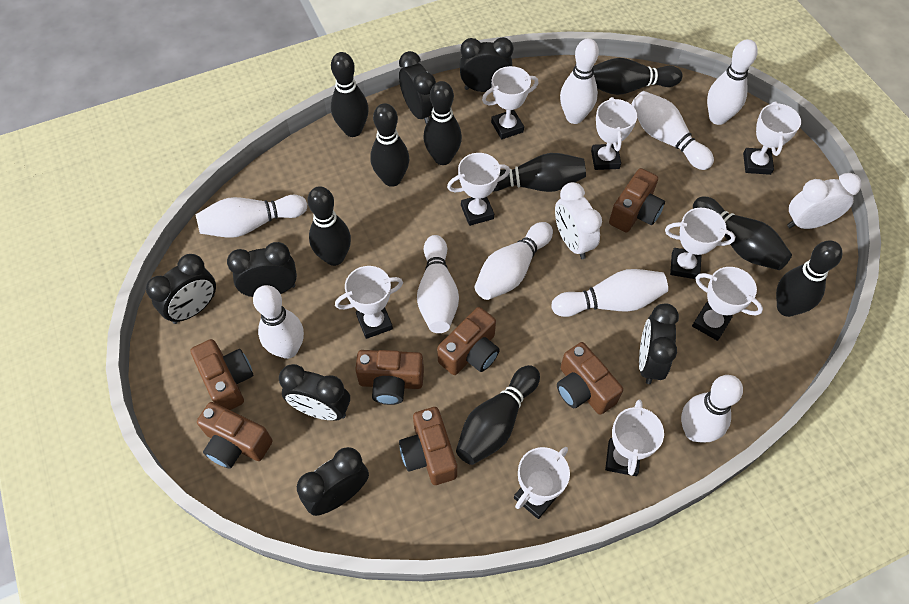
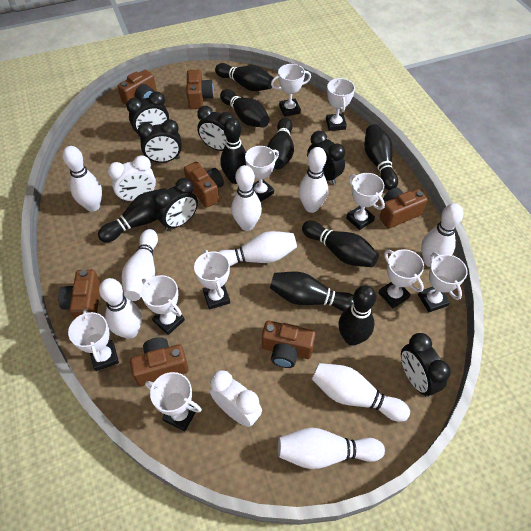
black clock: 7 -> 6
white trophy: 9 -> 10

